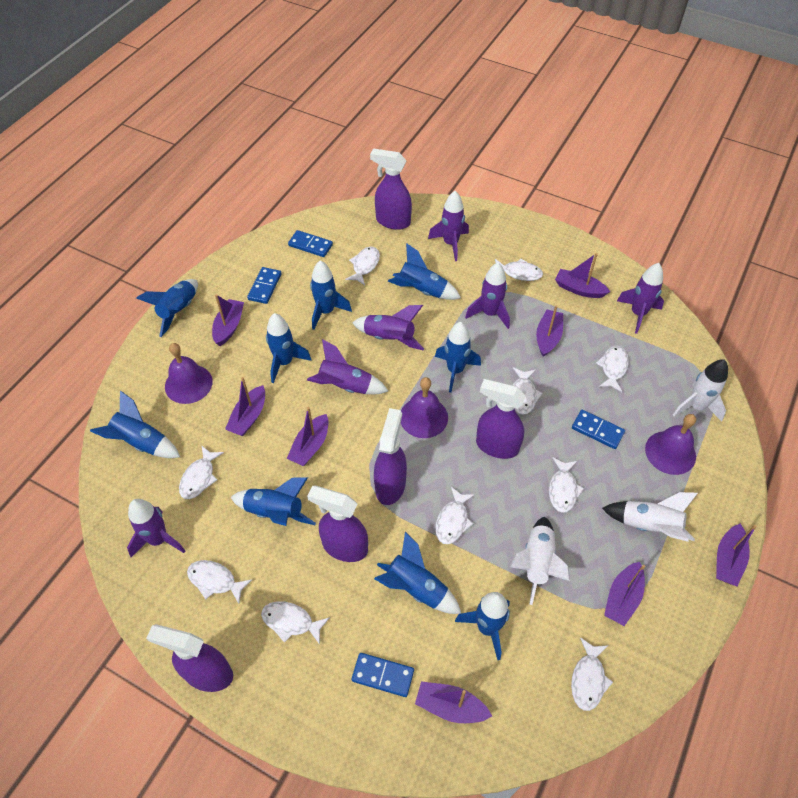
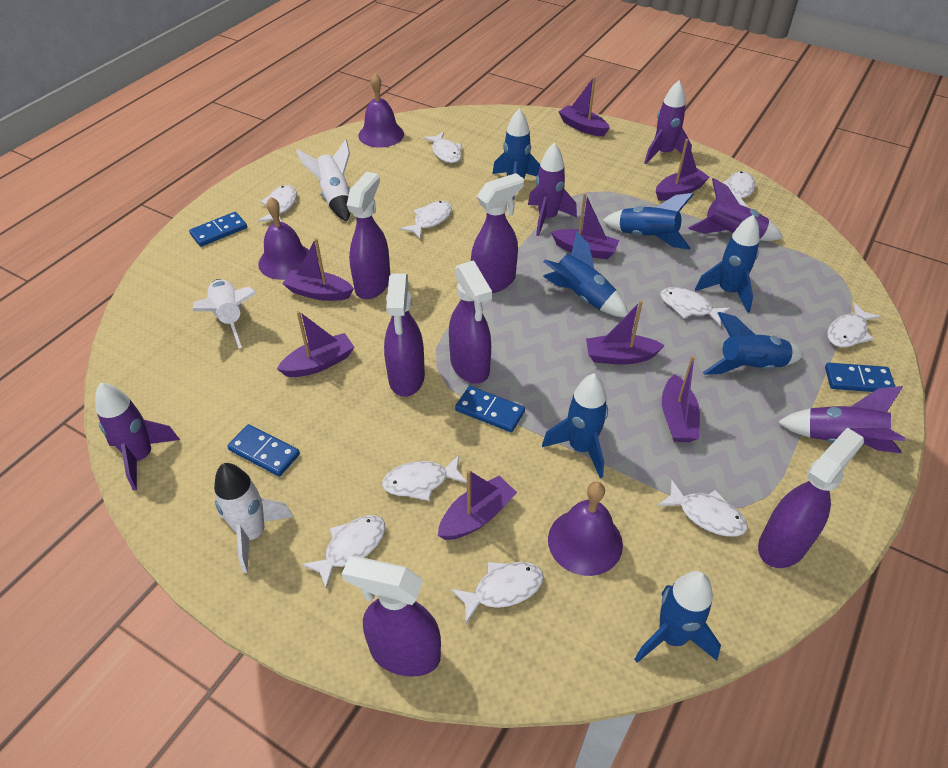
blue rocket: 9 -> 7
purple rocket: 6 -> 5
purple spray bottle: 5 -> 6

